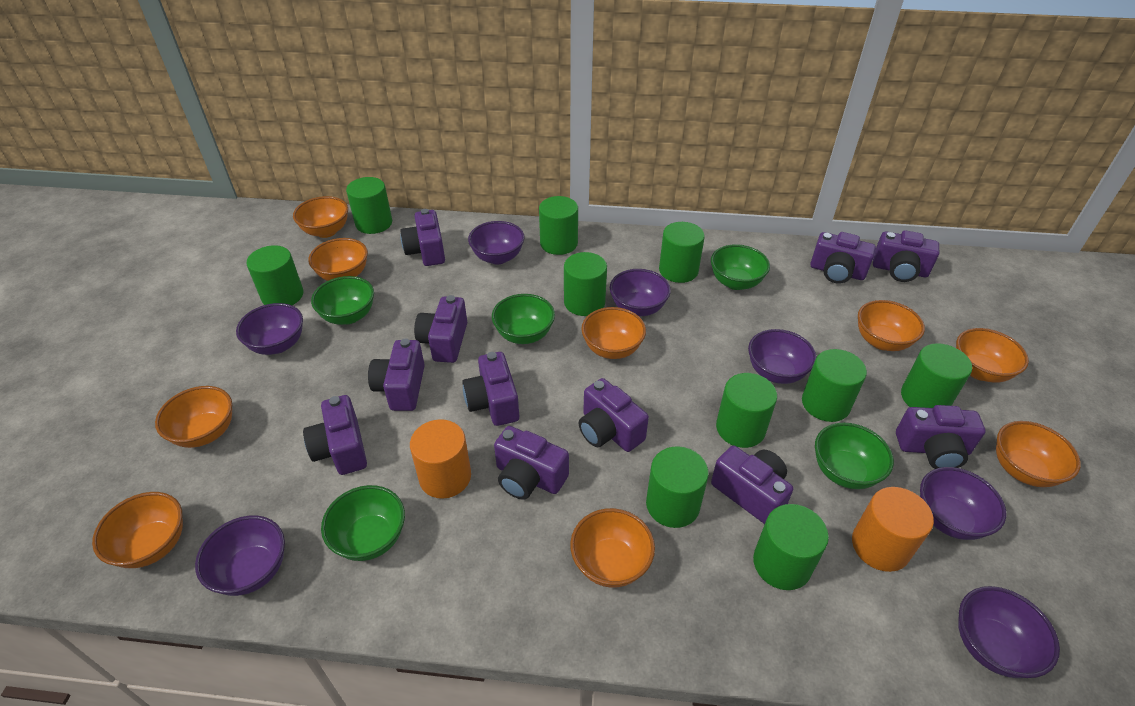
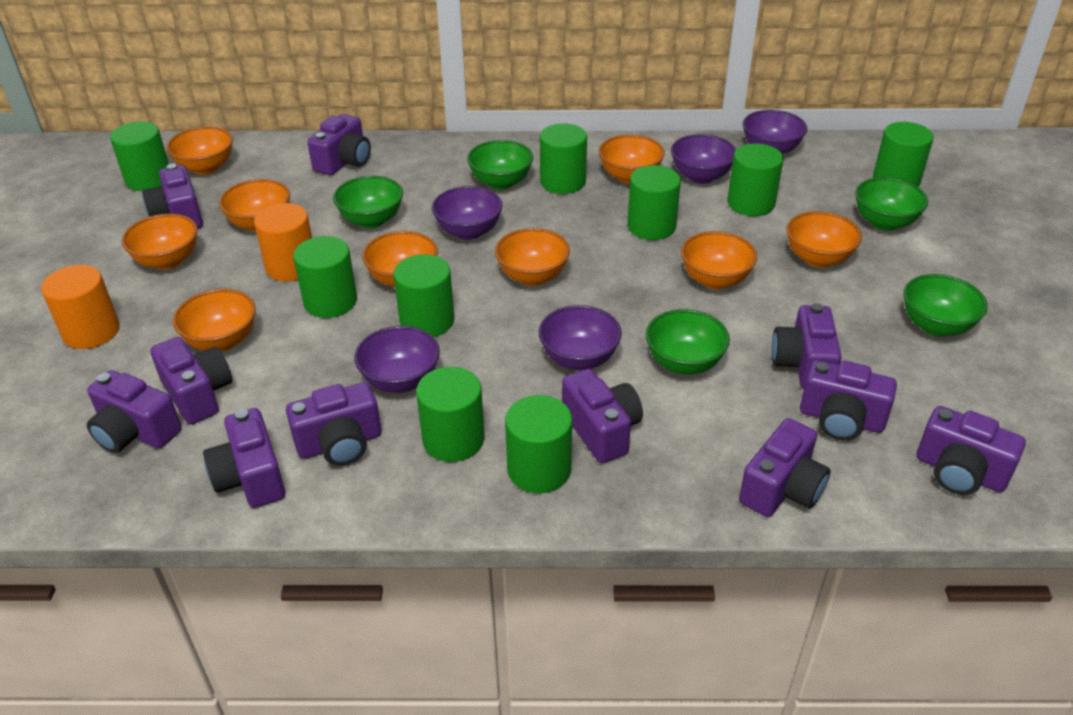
green cylinder: 10 -> 9
purple bowl: 7 -> 5

